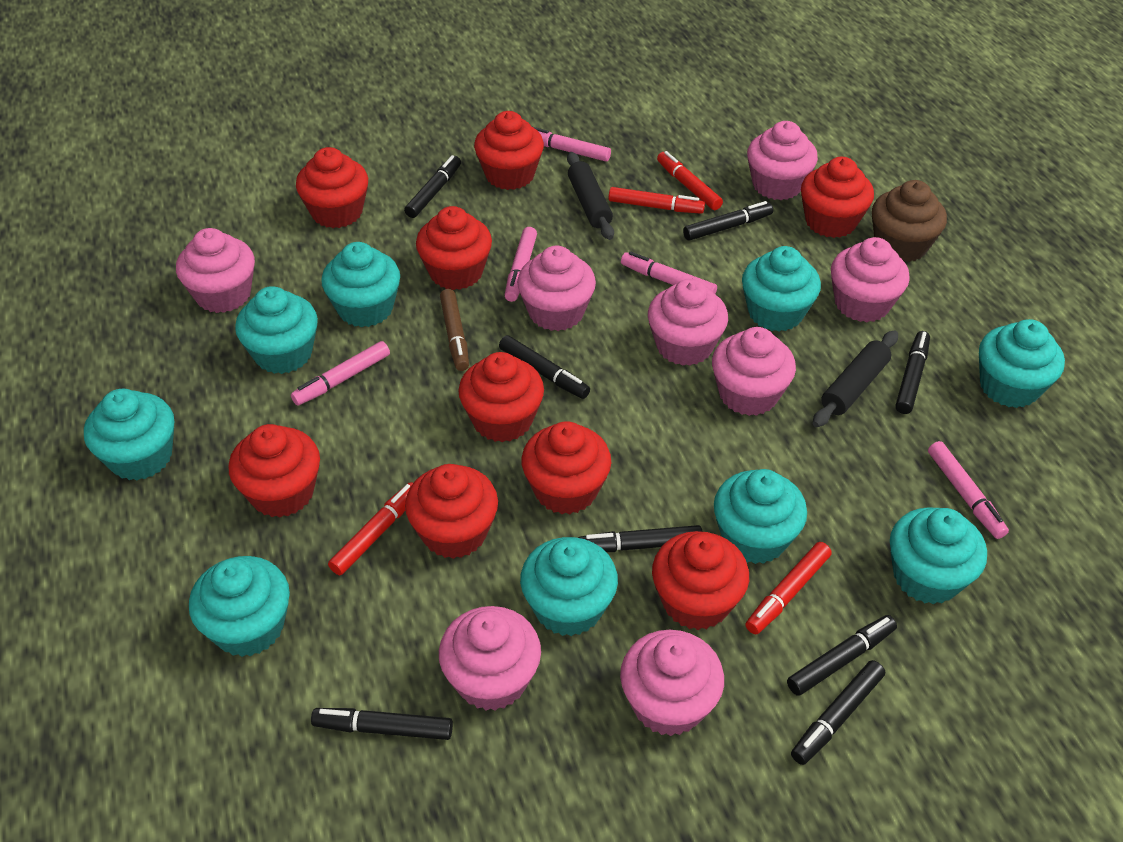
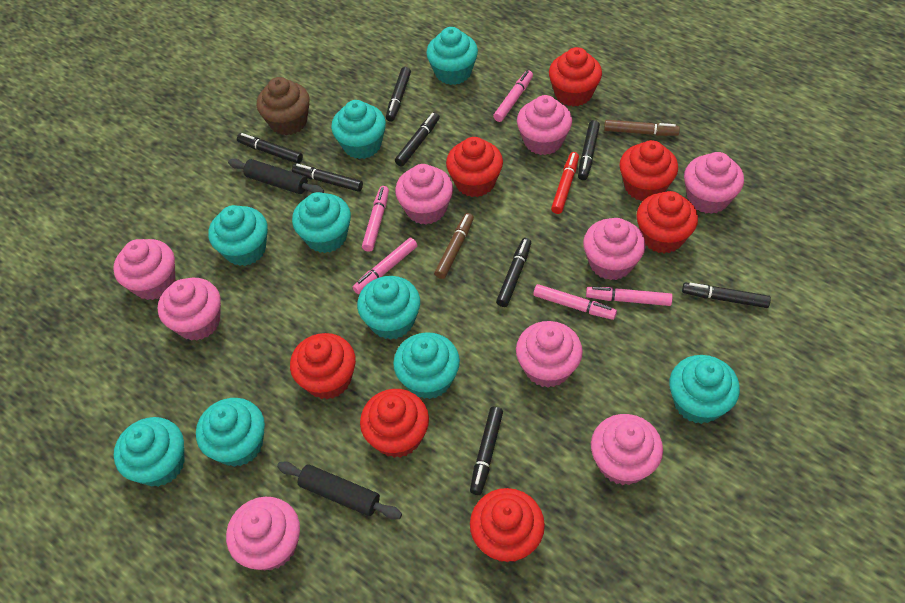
brown marker: 1 -> 2
pink cupcake: 8 -> 9
red cupcake: 9 -> 7
red marker: 4 -> 1

